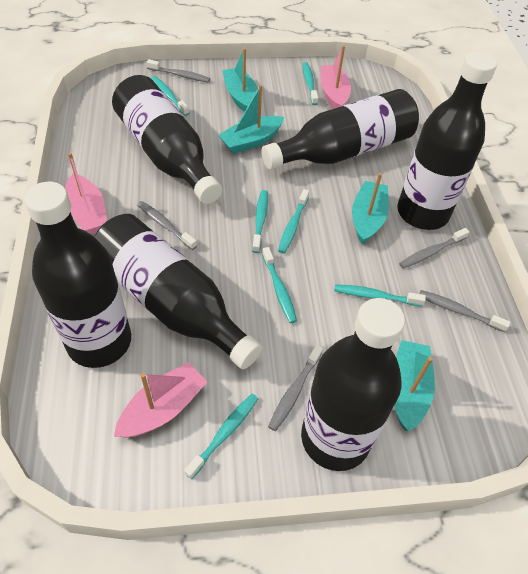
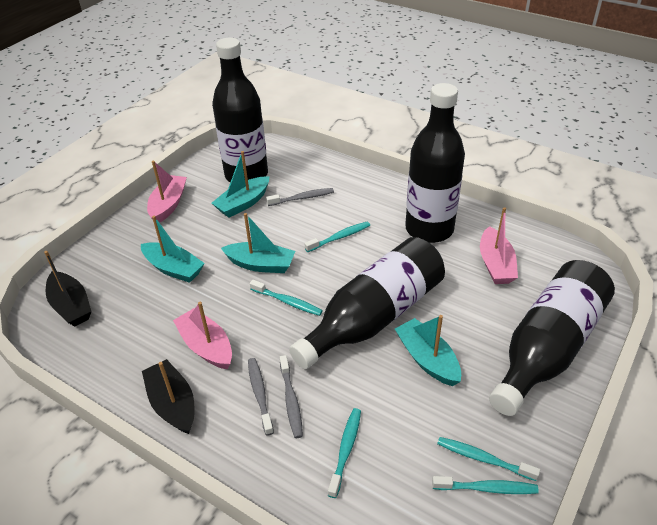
black boat: 0 -> 2
black bottle: 6 -> 4
grey toothbrush: 5 -> 3
turquoise toothbrush: 7 -> 5

